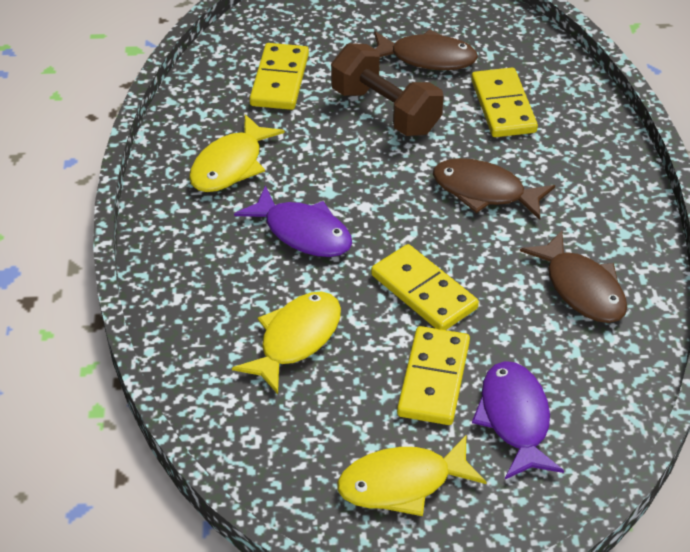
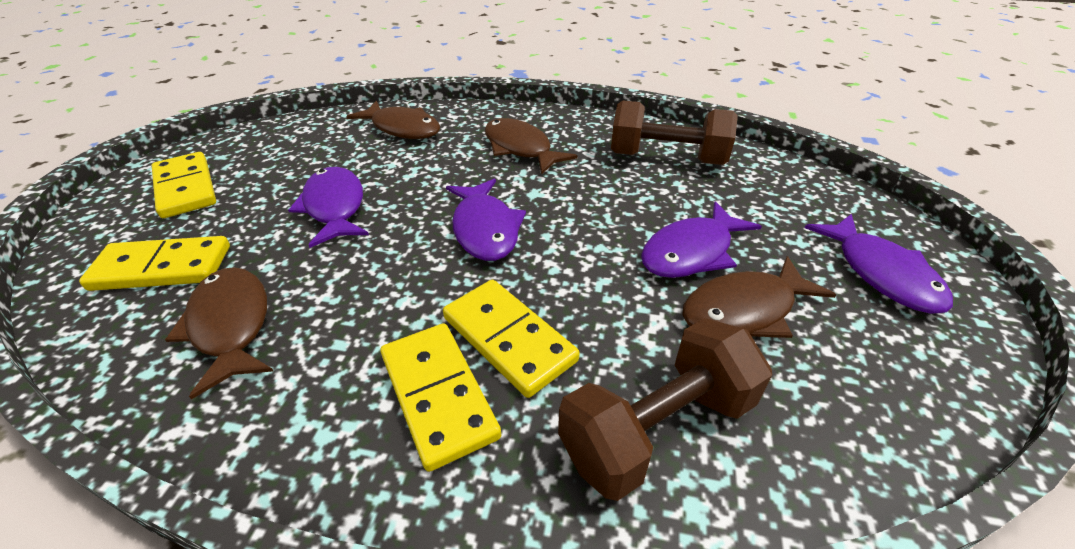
brown dumbbell: 1 -> 2
brown fish: 3 -> 4
purple fish: 2 -> 4
yellow fish: 3 -> 0

